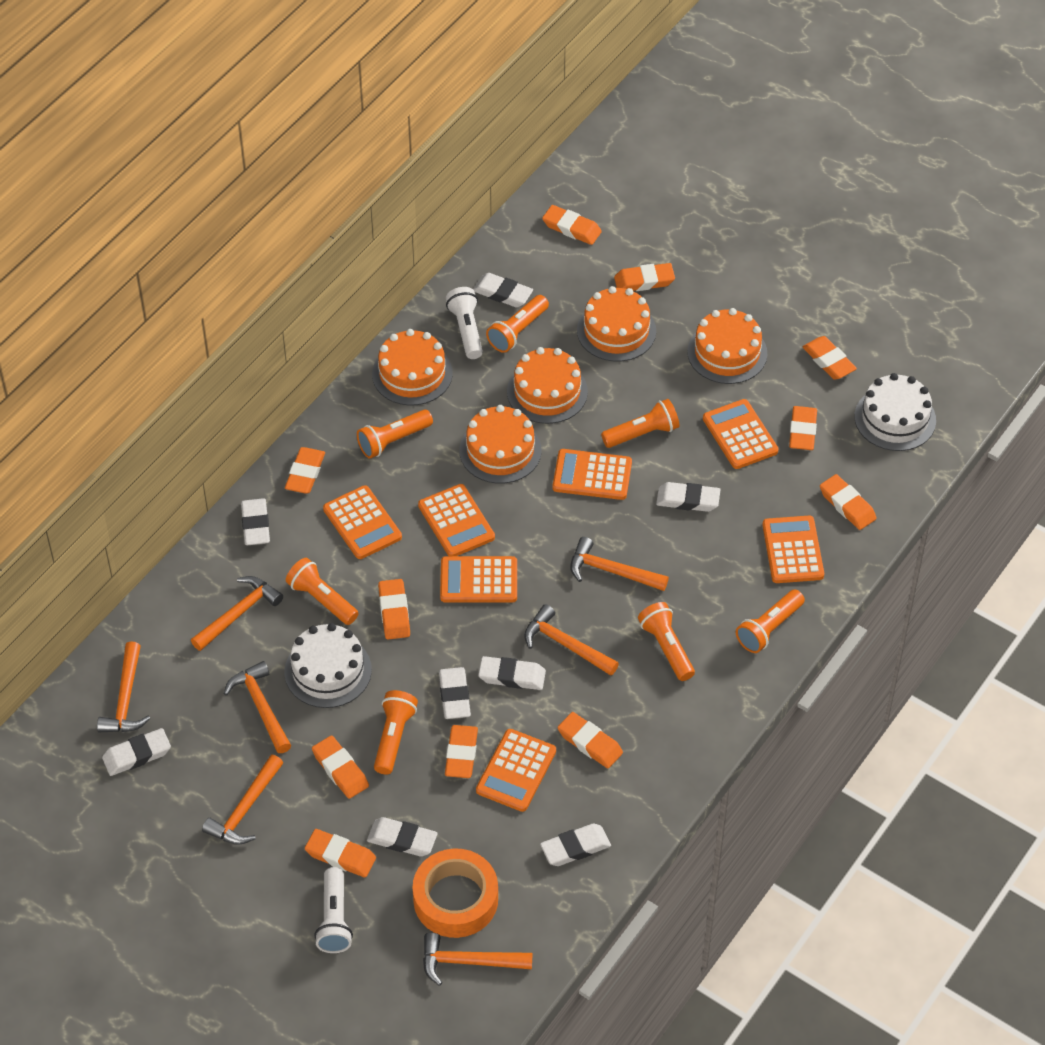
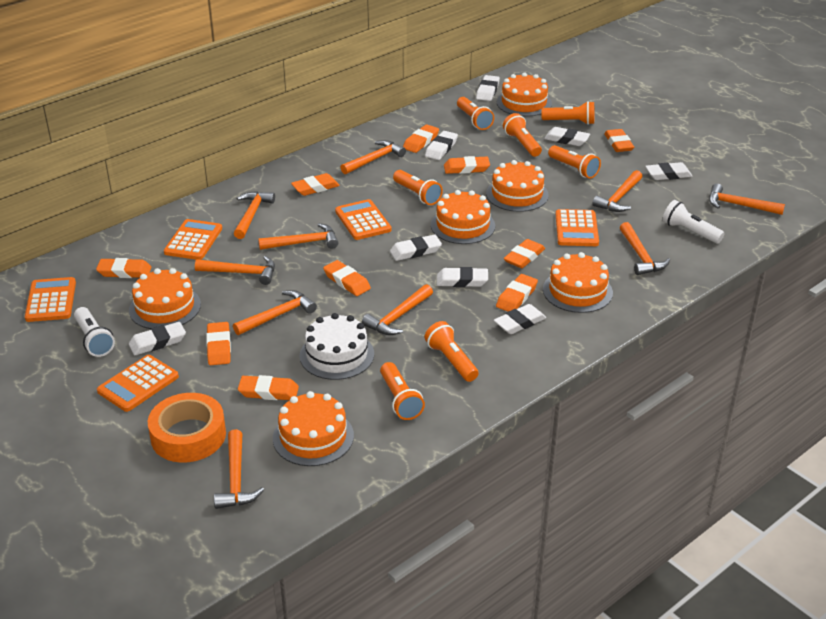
orange cake: 5 -> 6
orange calculator: 7 -> 5
orange eraser: 11 -> 10
orange hammer: 7 -> 10
white cake: 2 -> 1

